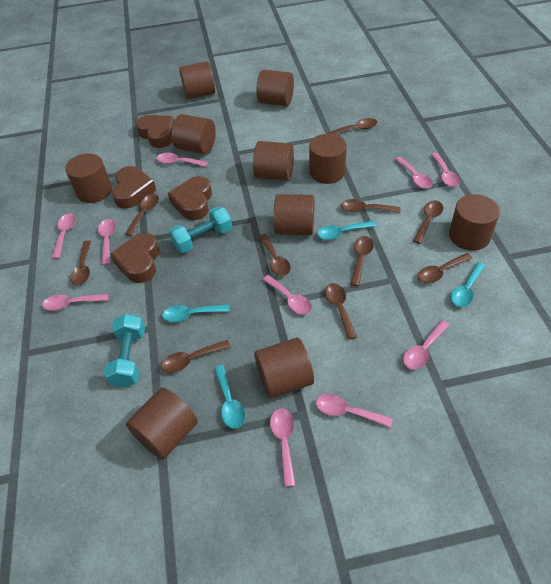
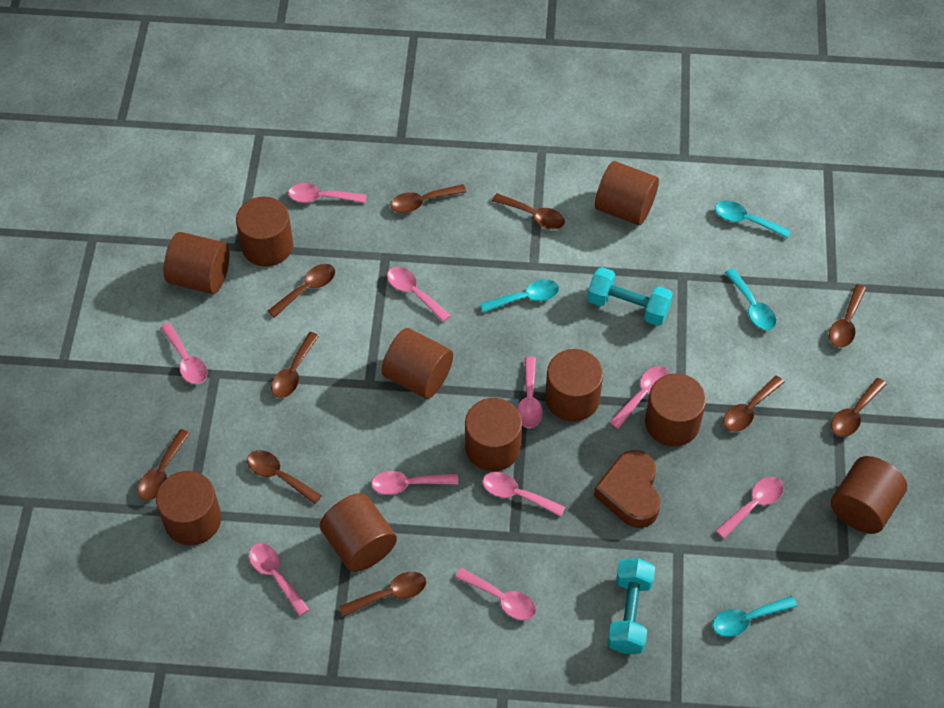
brown heart: 4 -> 1

